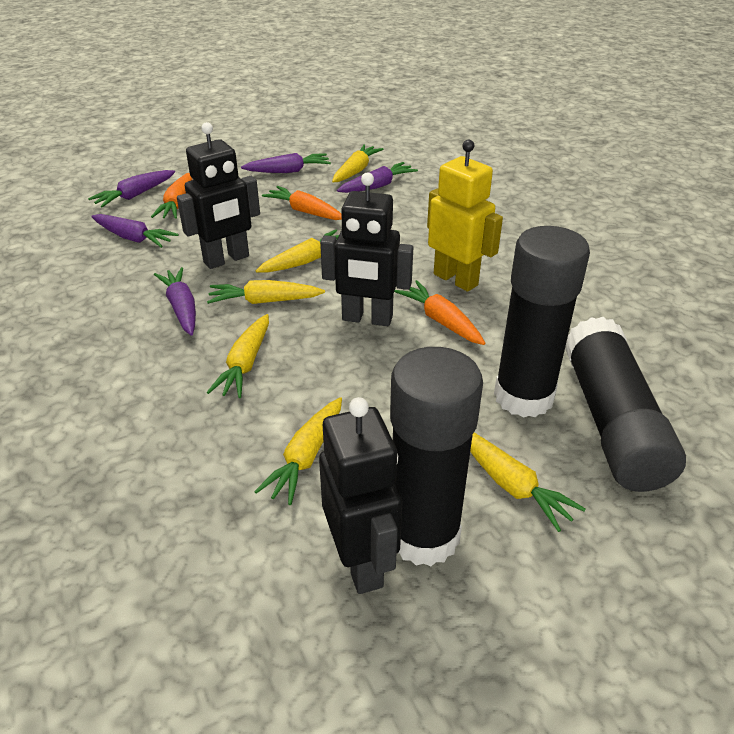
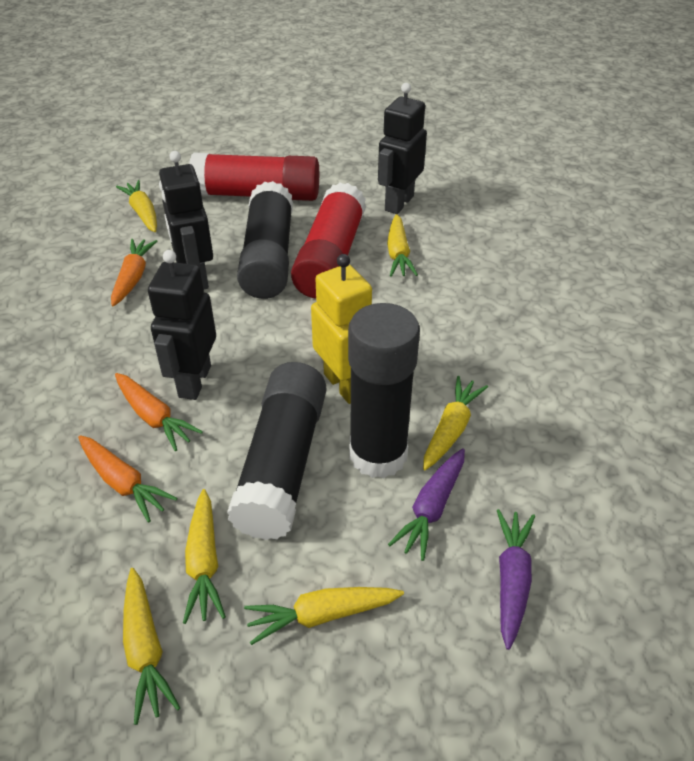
purple carrot: 5 -> 2
red glue stick: 0 -> 2

